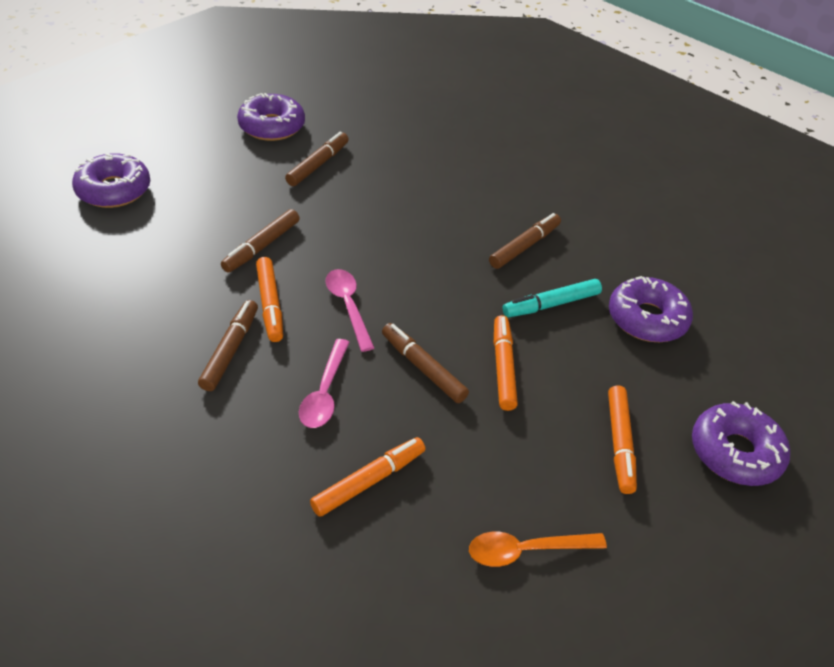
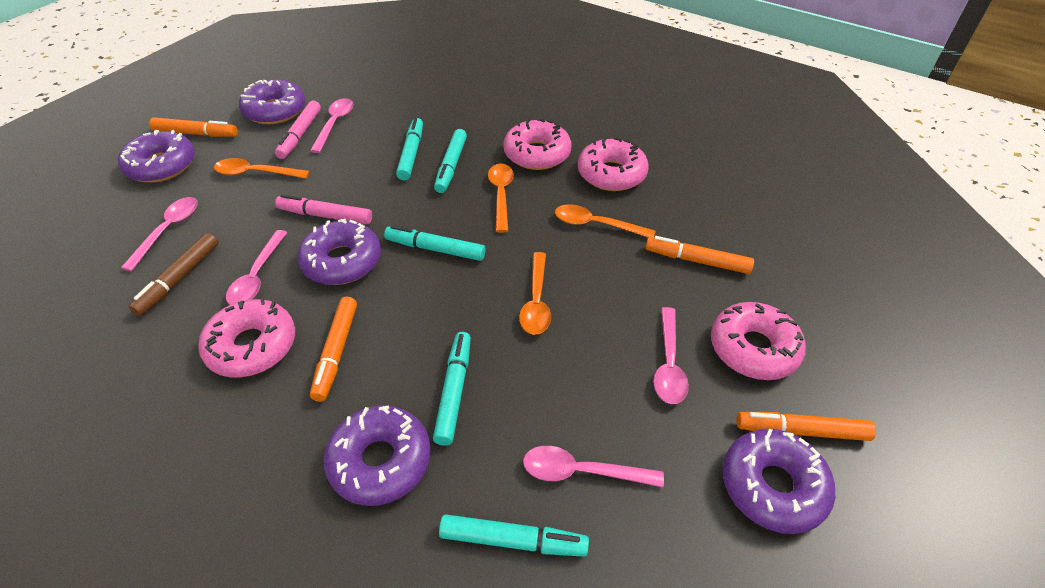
brown marker: 5 -> 1
orange spoon: 1 -> 4
pink donut: 0 -> 4
pink marker: 0 -> 2
pink spoon: 2 -> 5
purple donut: 4 -> 5
turquoise marker: 1 -> 5

